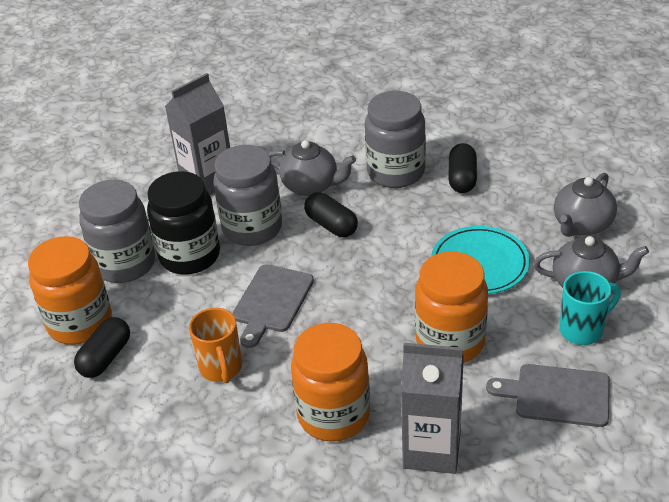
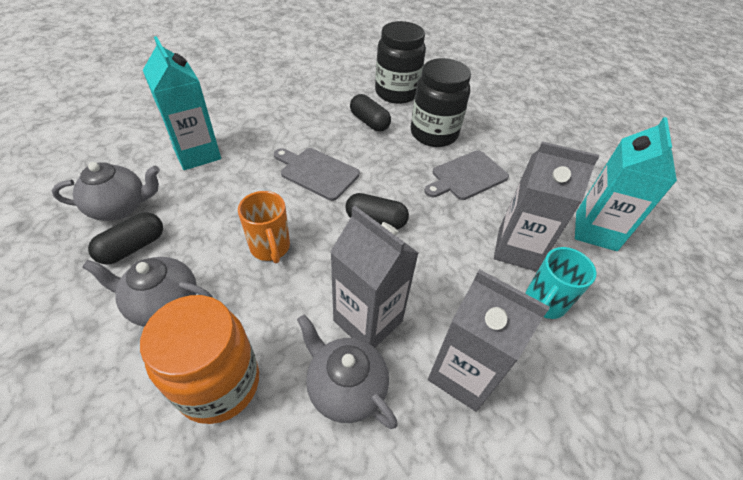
black jar: 1 -> 2
grey carton: 2 -> 3
grey jar: 3 -> 0
orange jar: 3 -> 1
turquoise carton: 0 -> 2
turquoise plate: 1 -> 0

